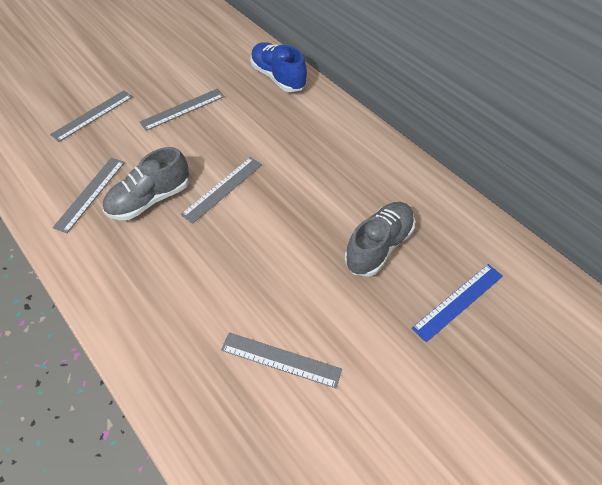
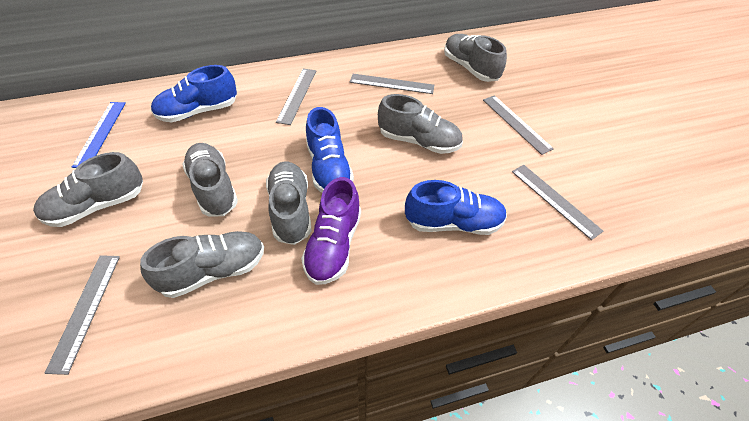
blue shoe: 1 -> 3
grey shoe: 2 -> 6
purple shoe: 0 -> 1

